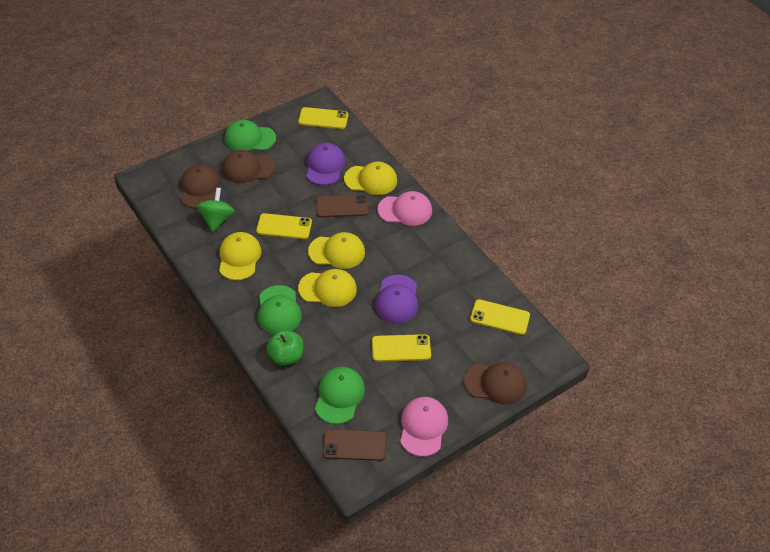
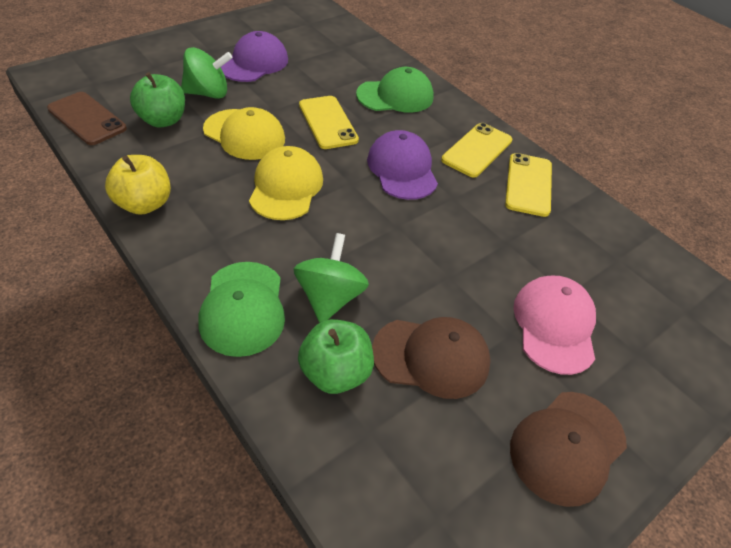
brown cap: 3 -> 2
brown phone: 2 -> 1
green apple: 1 -> 2
green cap: 3 -> 2
green spinning top: 1 -> 2
pink cap: 2 -> 1
yellow apple: 0 -> 1
yellow cap: 4 -> 2
yellow phone: 4 -> 3

